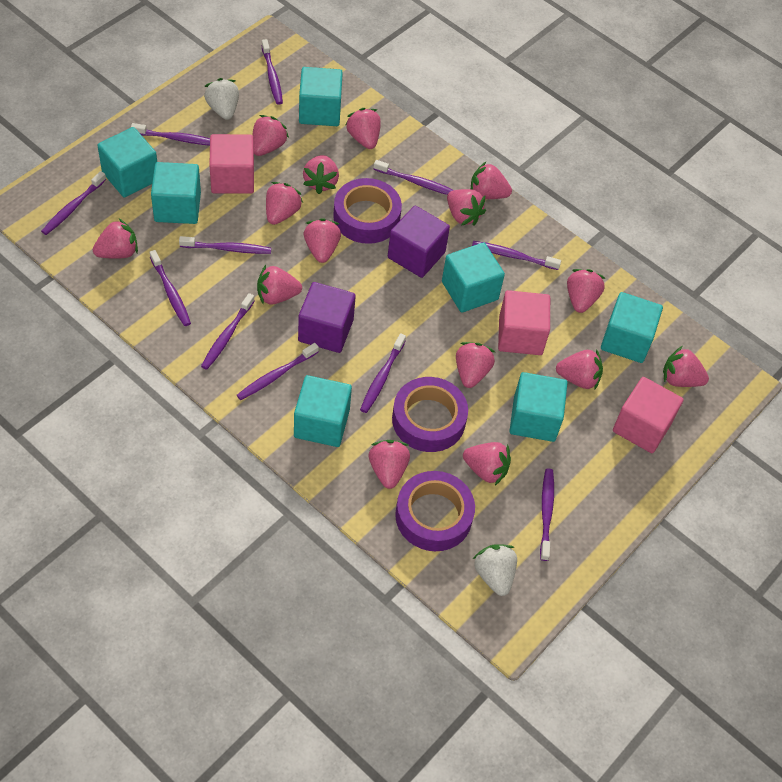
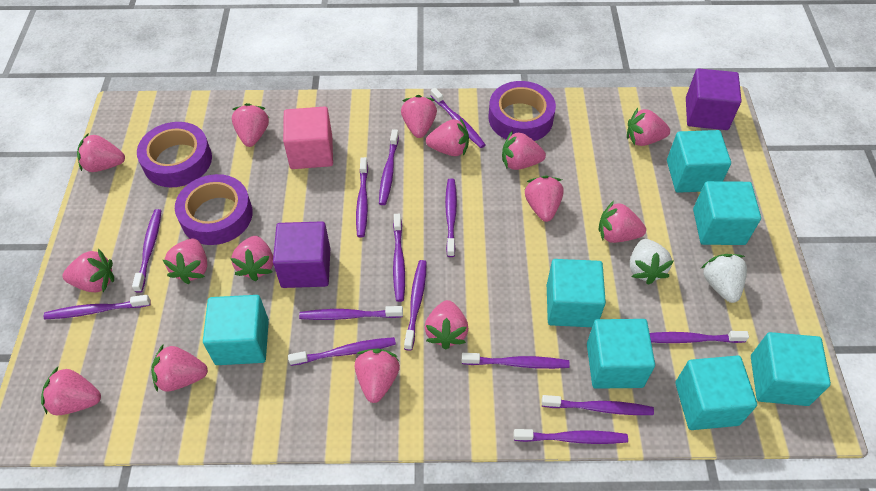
pink cube: 3 -> 1
purple toothbrush: 11 -> 14

